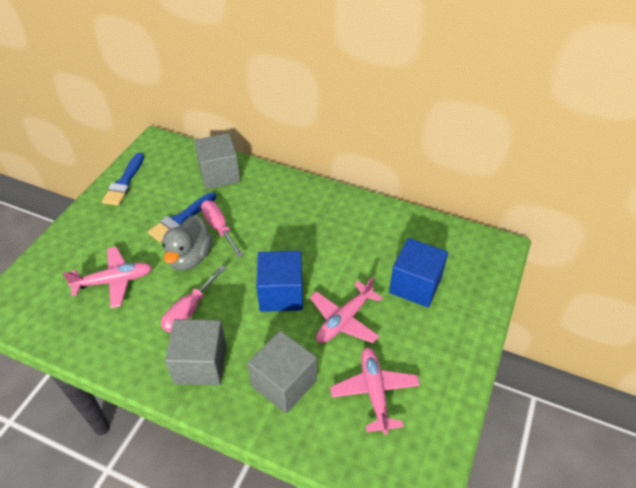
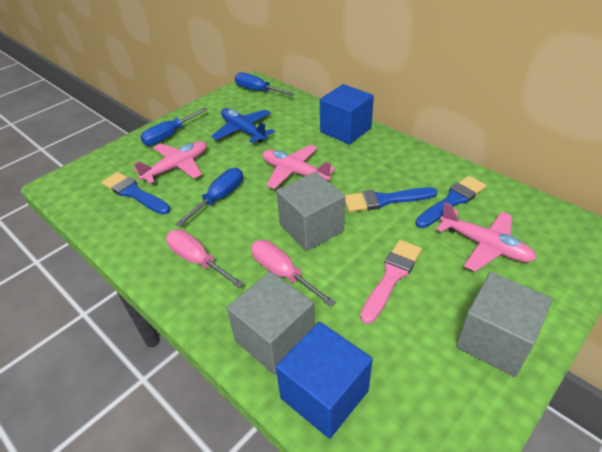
blue brush: 2 -> 3
blue plane: 0 -> 1
blue screwdriver: 0 -> 3
grey duck: 1 -> 0
pink brush: 0 -> 1

